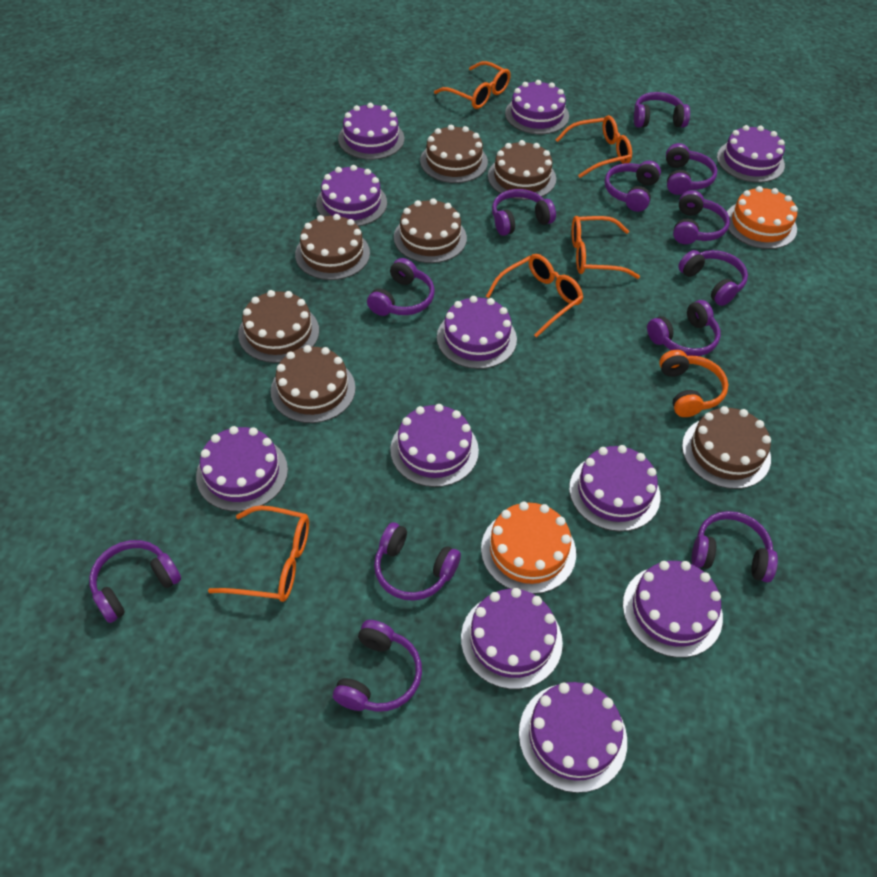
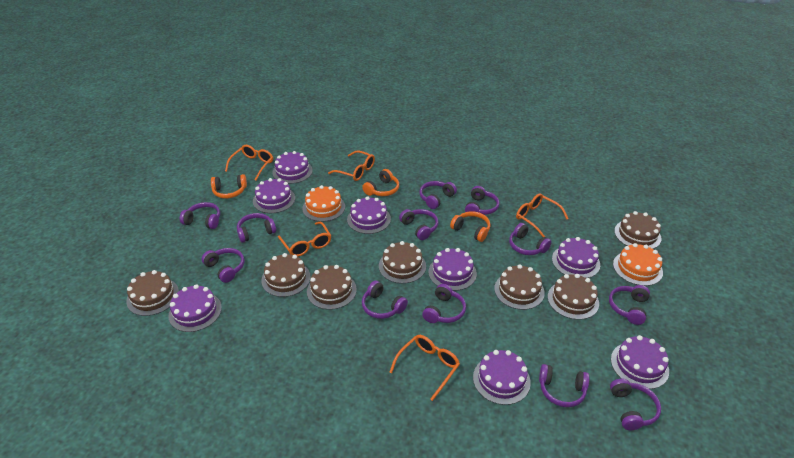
orange headphones: 1 -> 3
purple cake: 11 -> 8

